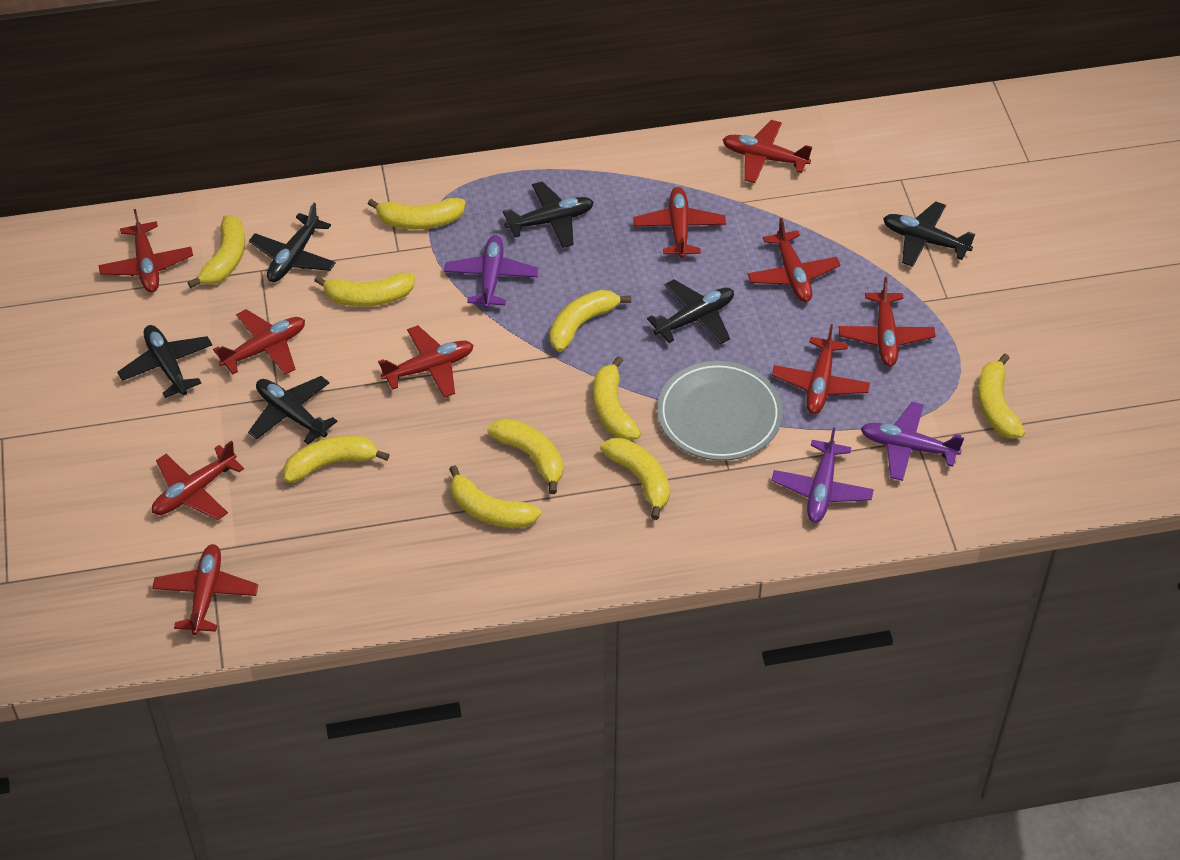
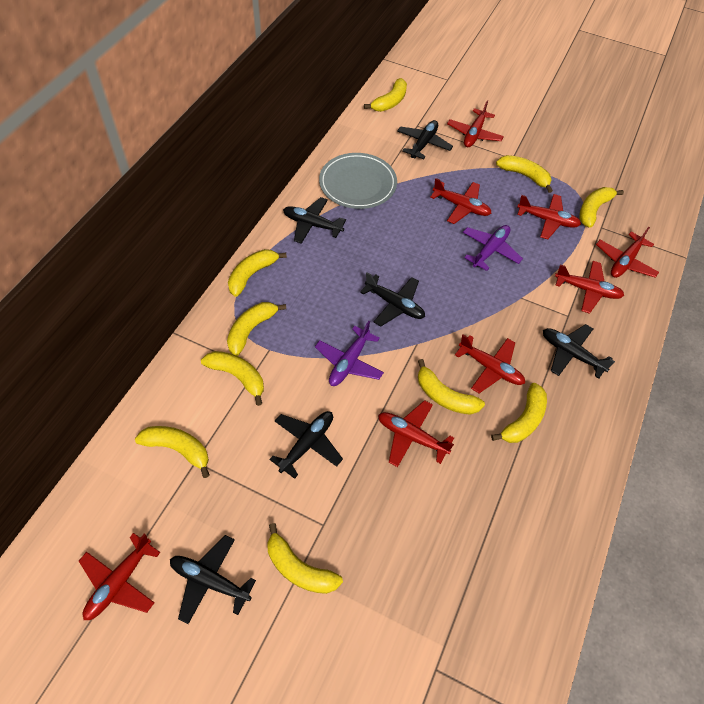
purple plane: 3 -> 2
red plane: 10 -> 8

